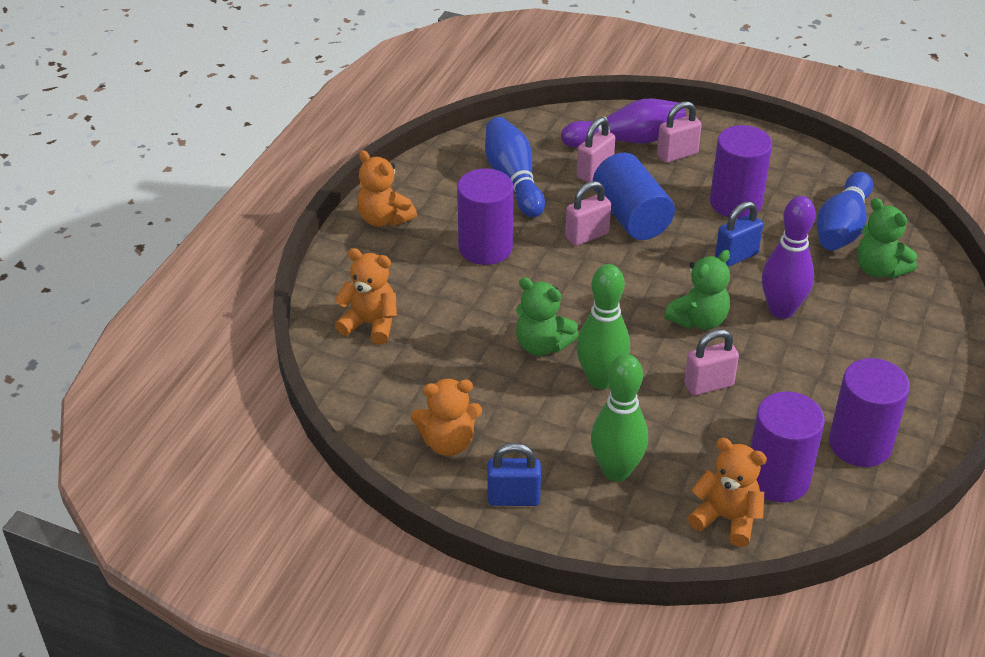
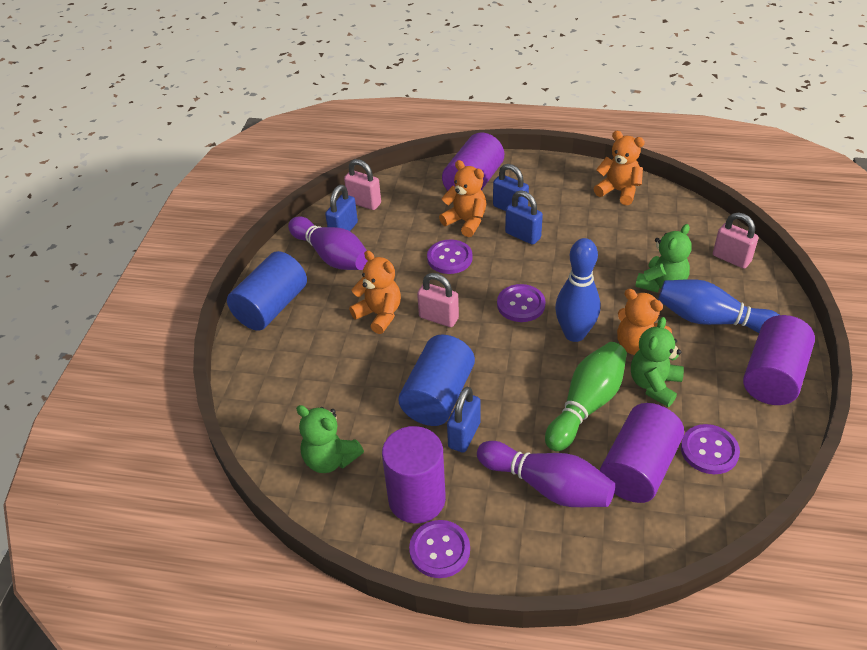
blue cylinder: 1 -> 2
blue padlock: 2 -> 4
green bowling pin: 2 -> 1
pink padlock: 4 -> 3
purple button: 0 -> 4

